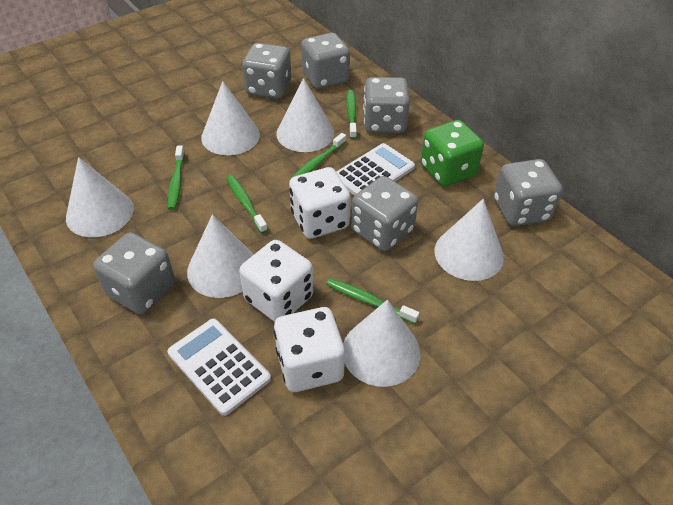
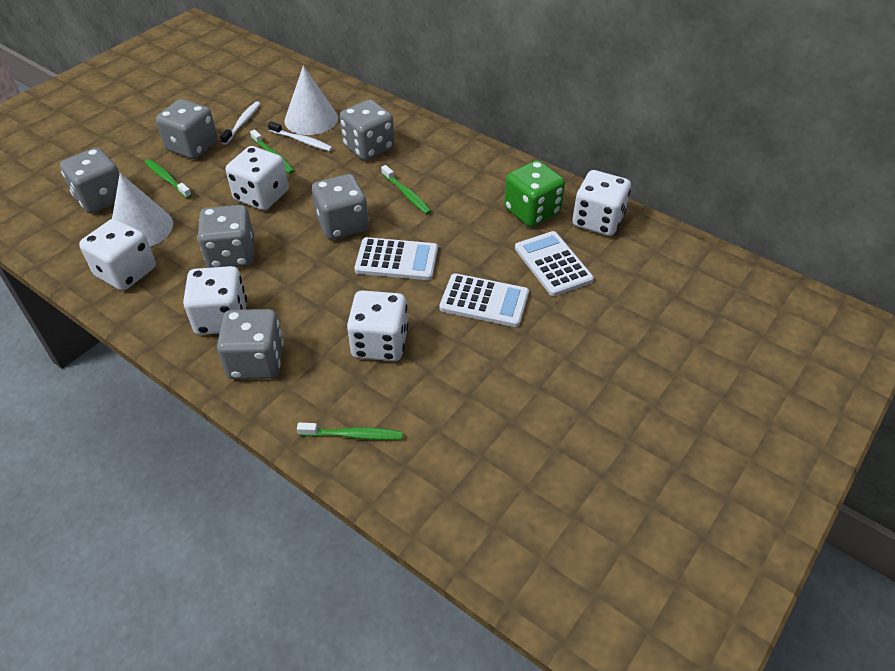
green toothbrush: 5 -> 4
white calculator: 2 -> 3
white cone: 6 -> 2
white dice: 3 -> 5
white toothbrush: 0 -> 2

